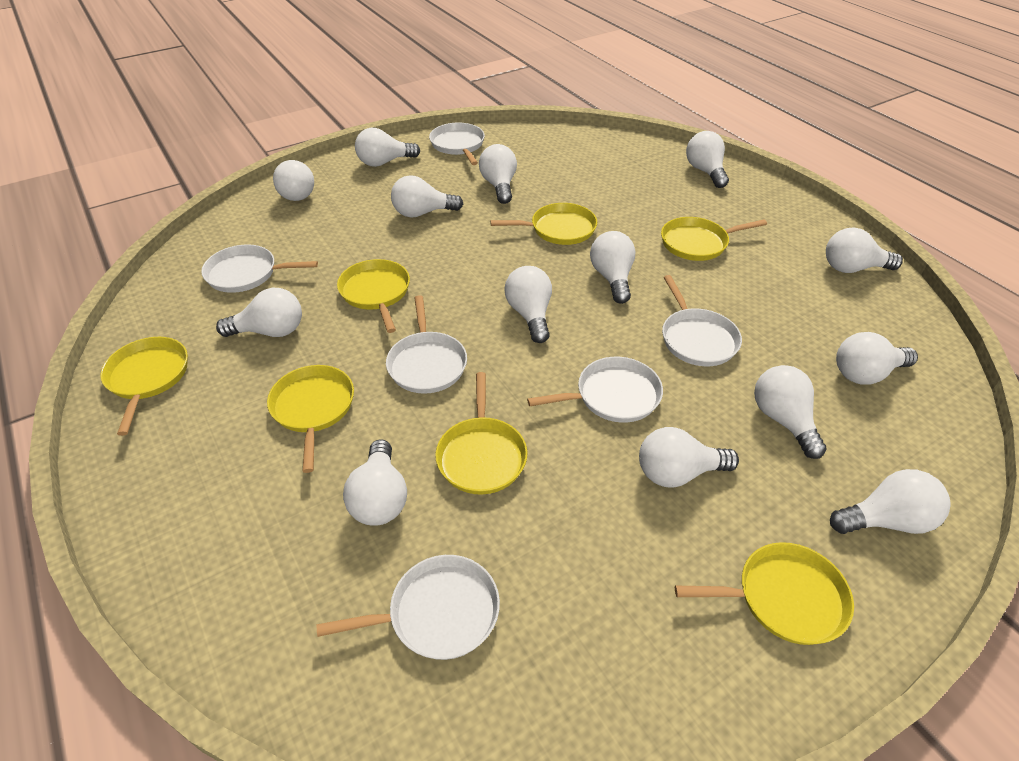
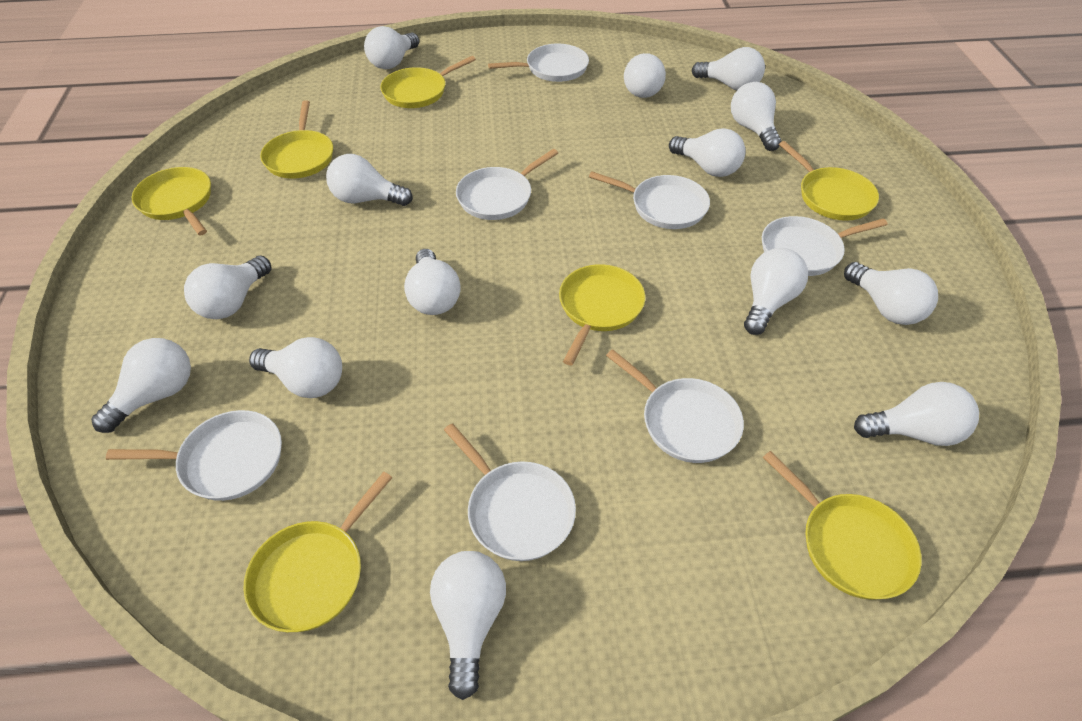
white pan: 6 -> 7

